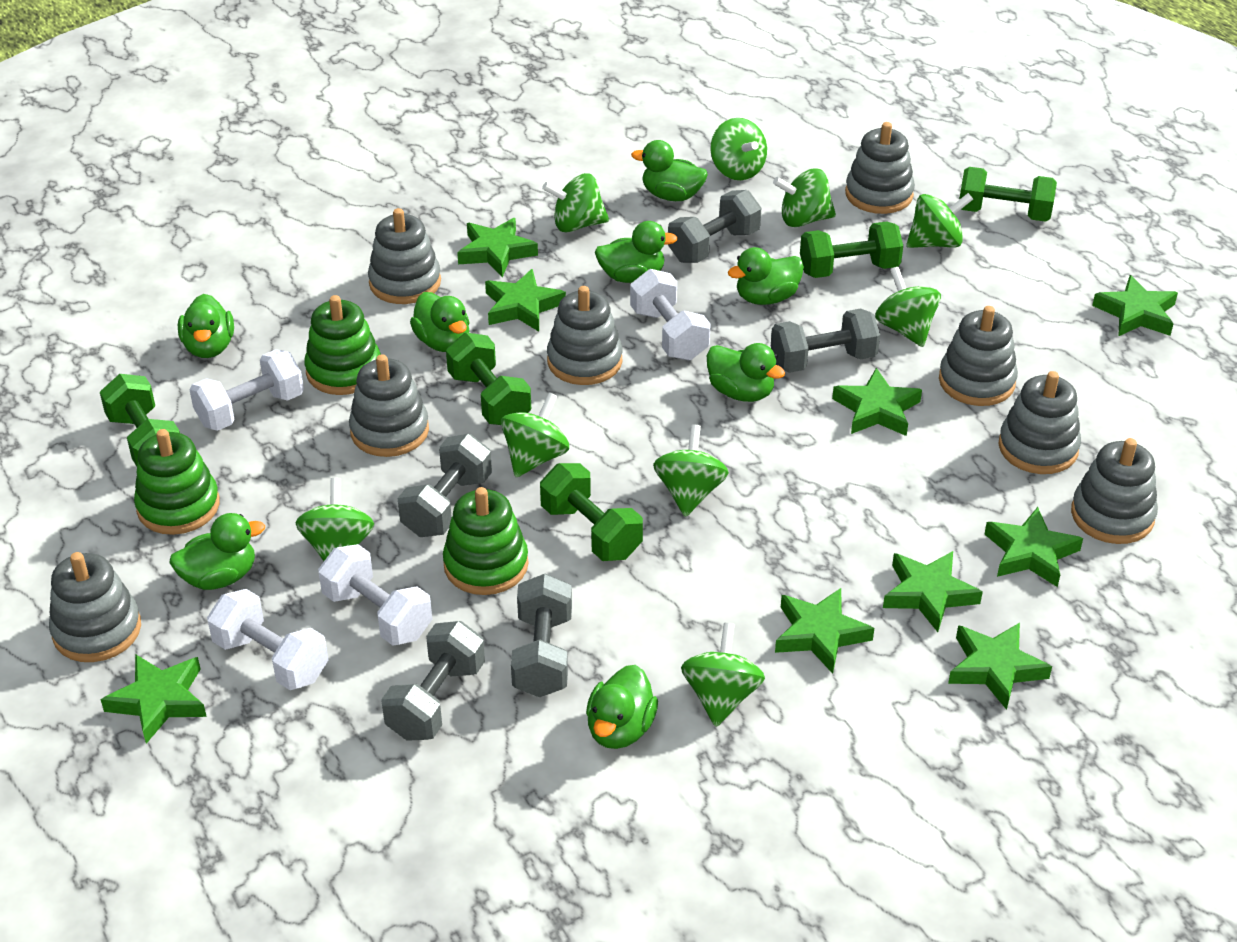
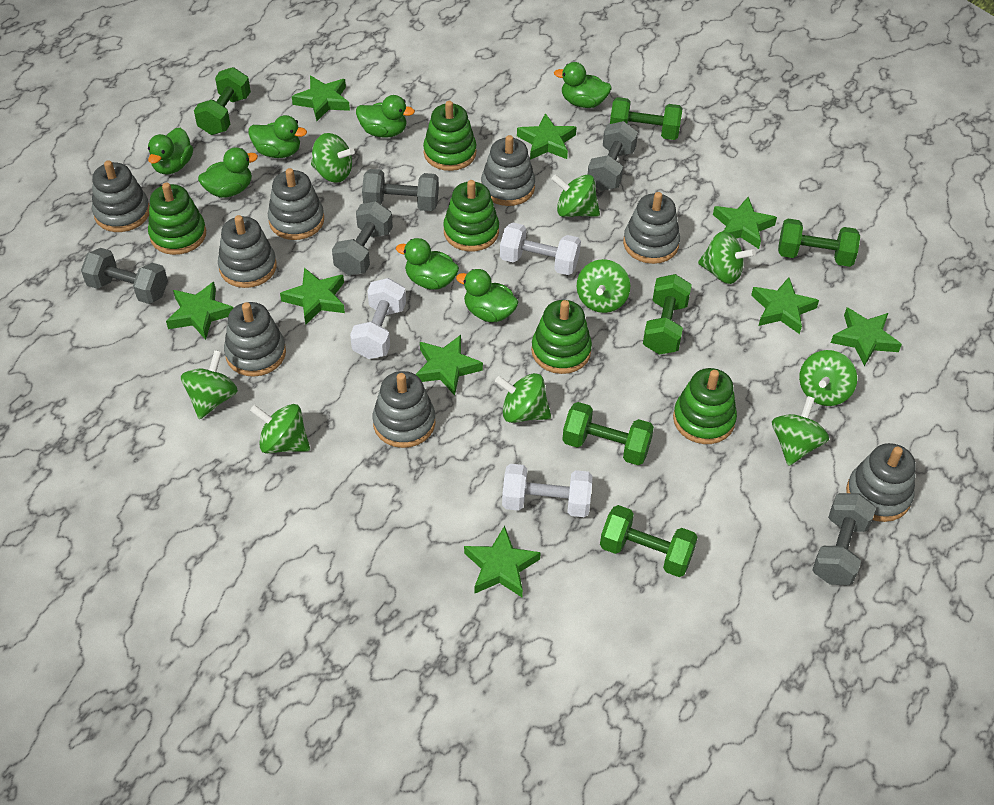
green duck: 8 -> 7
green dumbbell: 5 -> 6
green stacking toy: 3 -> 5
white dumbbell: 4 -> 3

